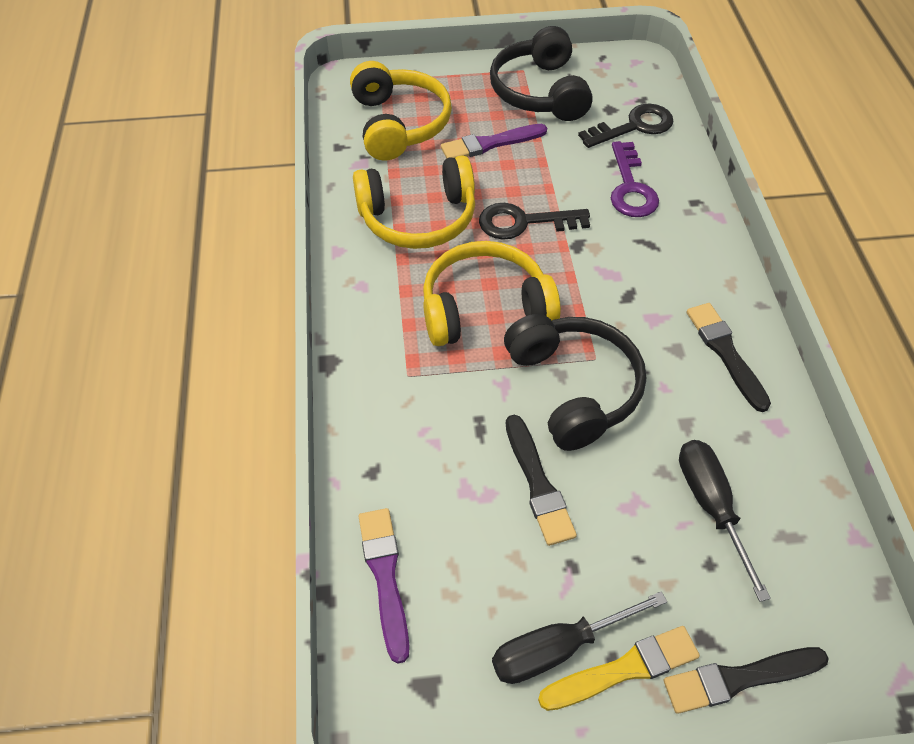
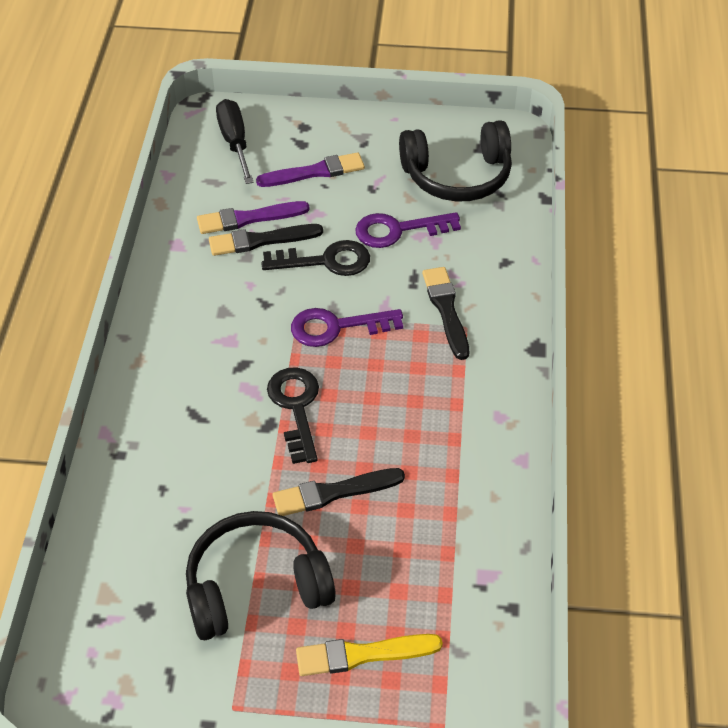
black screwdriver: 2 -> 1
purple key: 1 -> 2
yellow headphones: 3 -> 0

